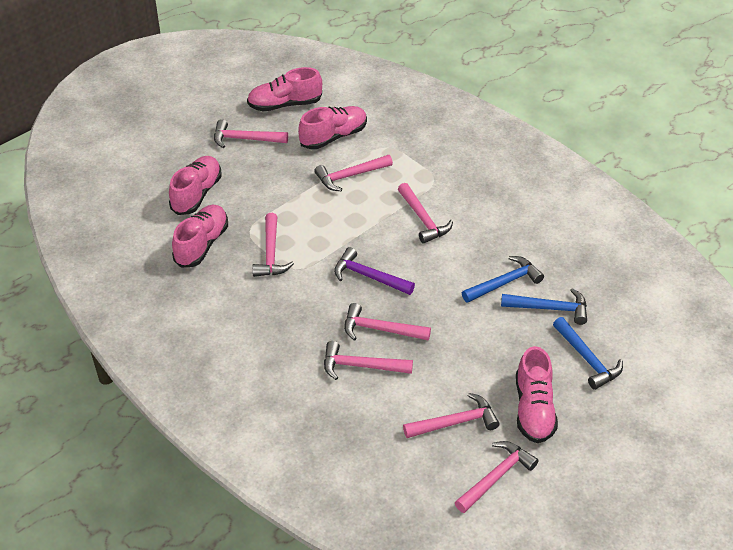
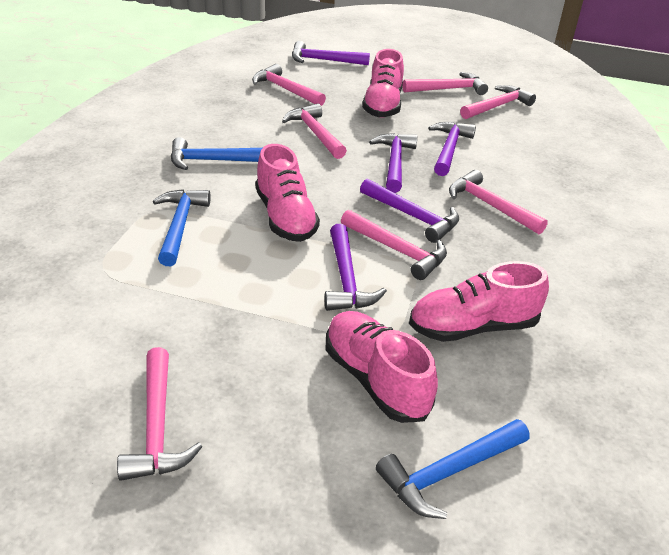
pink hammer: 8 -> 7
pink shoe: 5 -> 4
purple hammer: 1 -> 5

